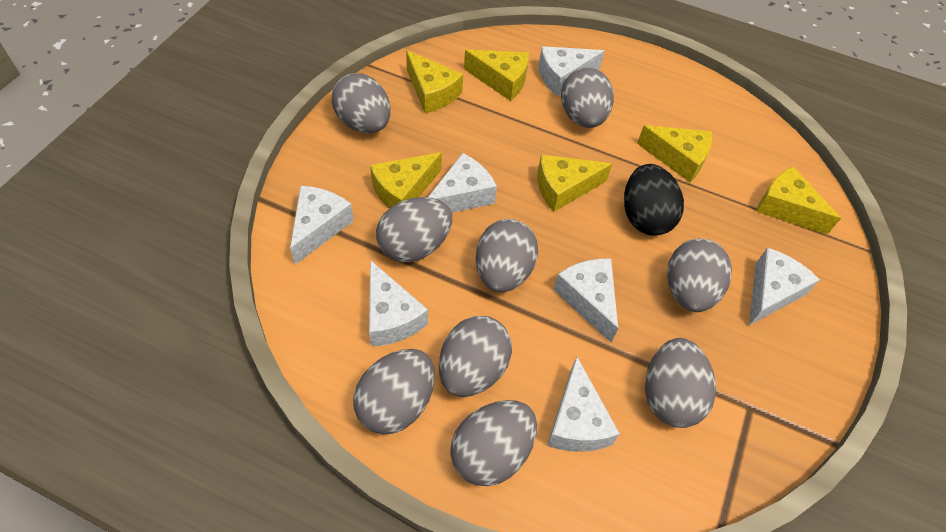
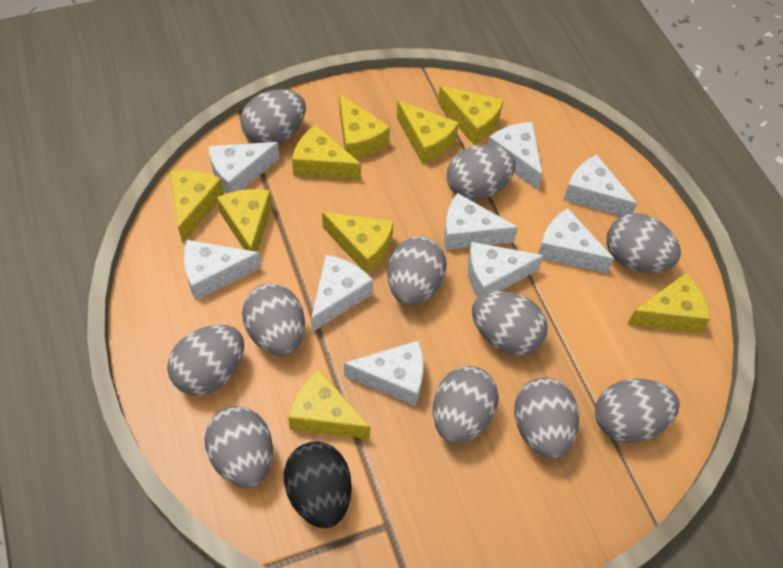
grey egg: 9 -> 11
white cheese: 7 -> 9
yellow cheese: 6 -> 9

